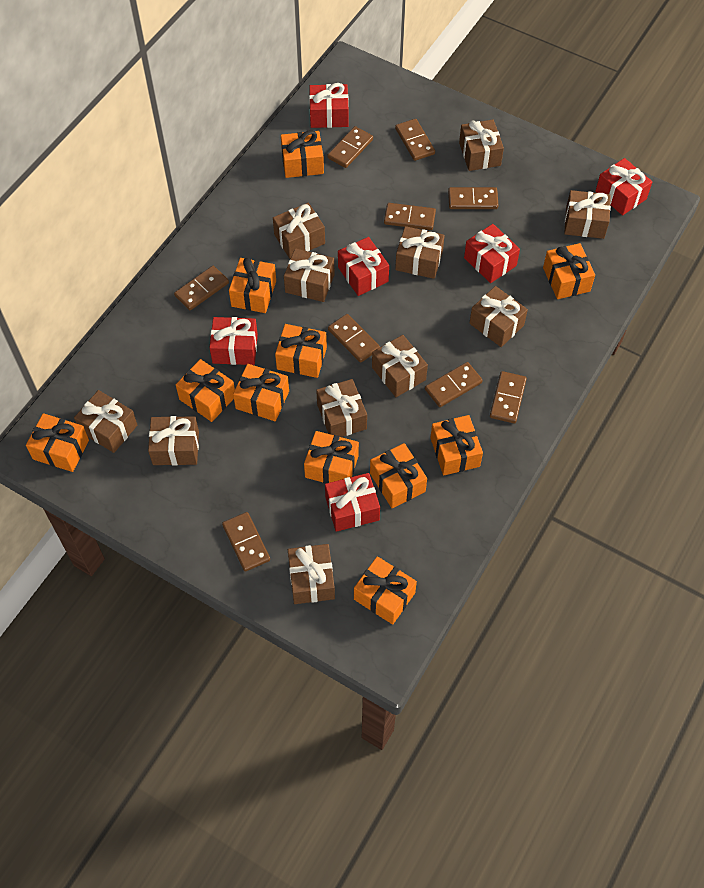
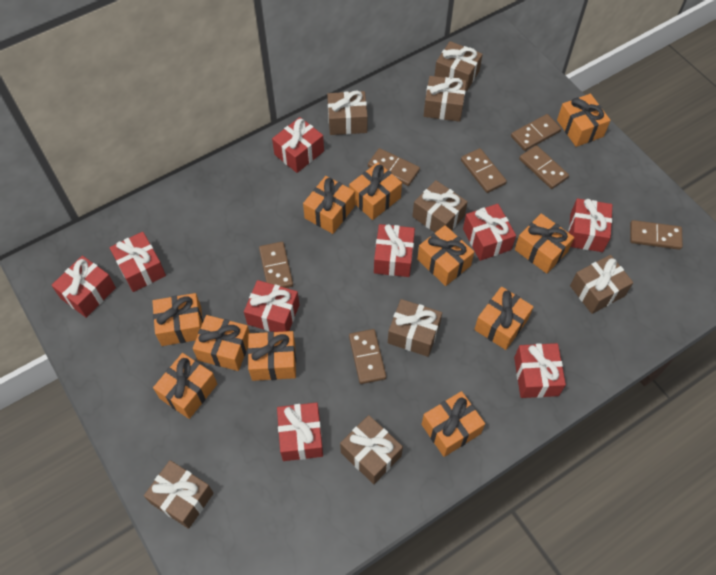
brown domino: 9 -> 7
brown gift: 11 -> 8
red gift: 6 -> 9

